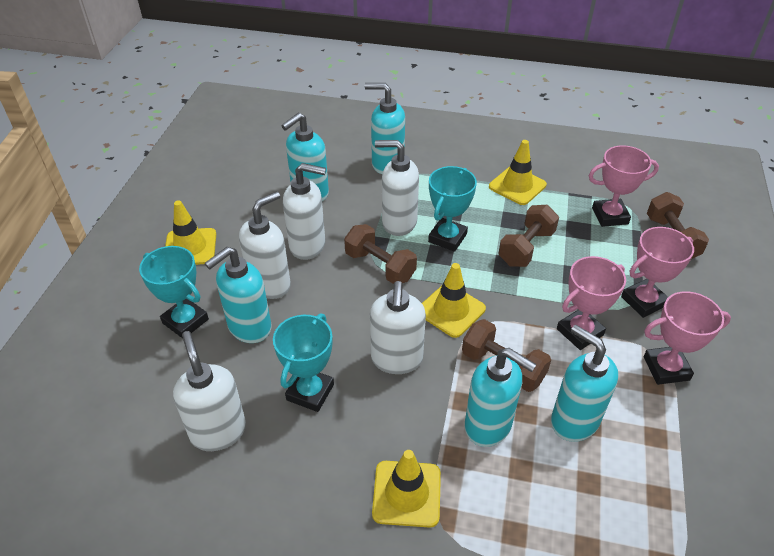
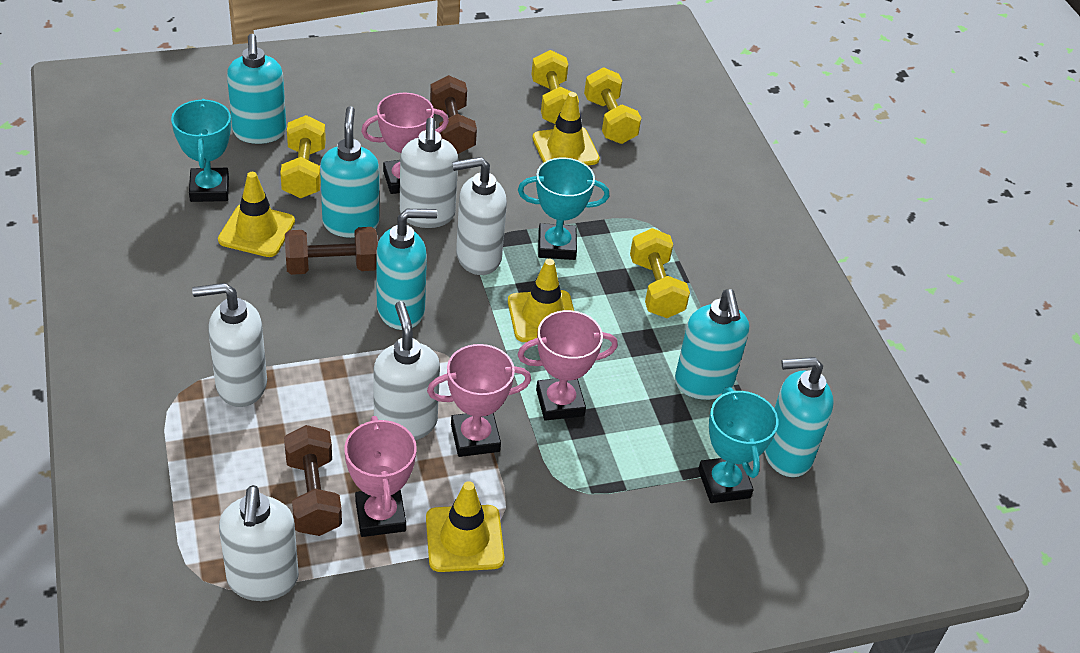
brown dumbbell: 4 -> 3
yellow dumbbell: 0 -> 4

